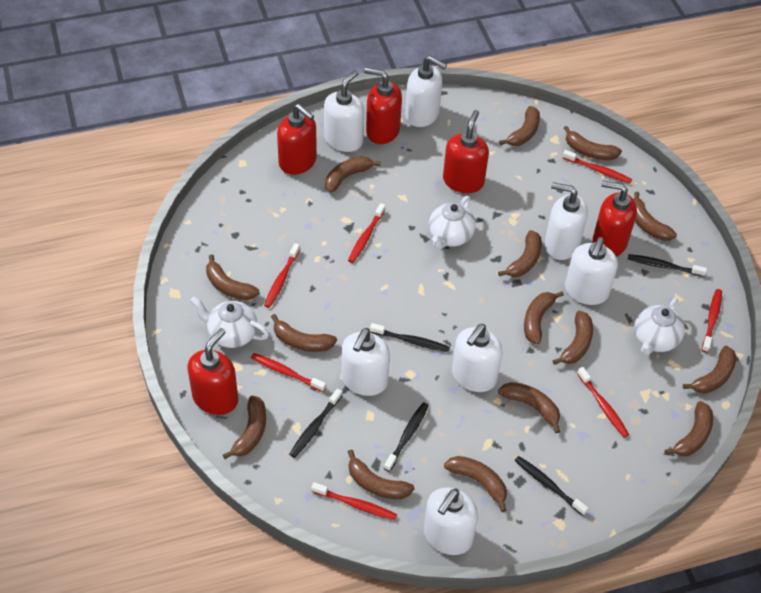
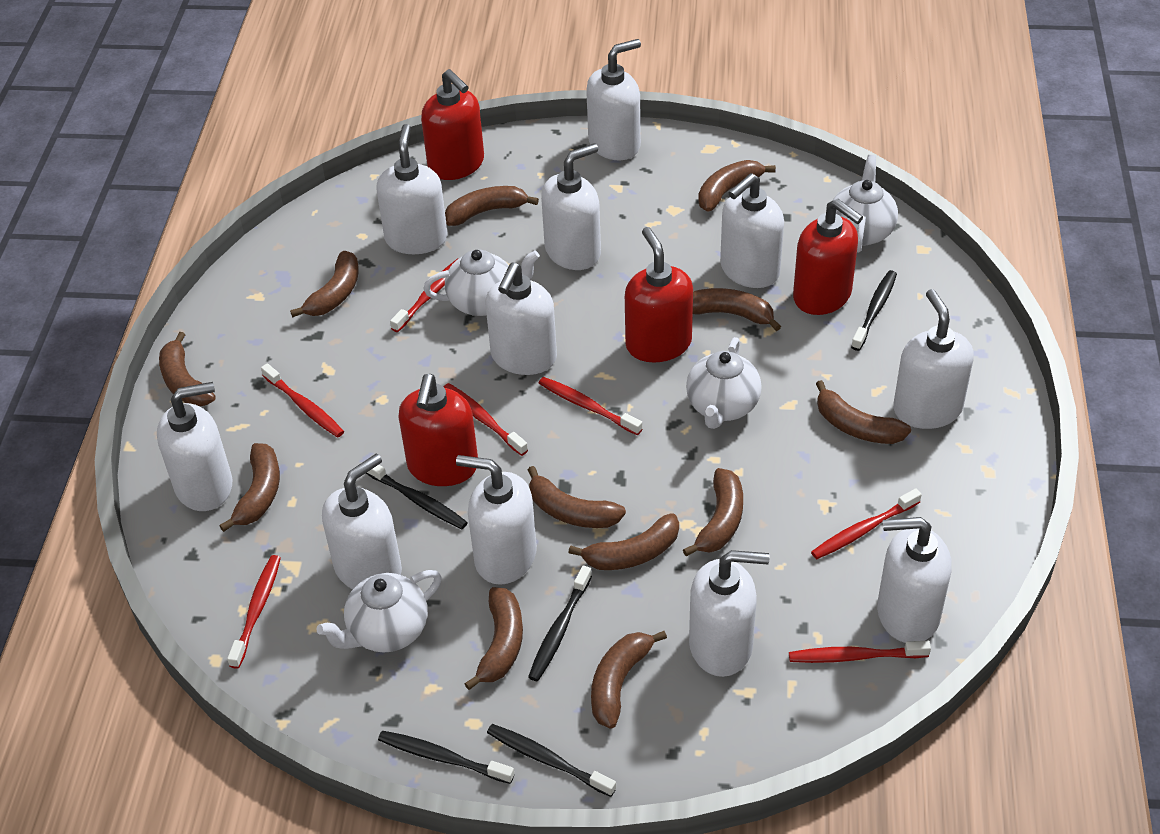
brown banana: 15 -> 12
red soap dispenser: 5 -> 4
white soap dispenser: 7 -> 11
white teapot: 3 -> 4

